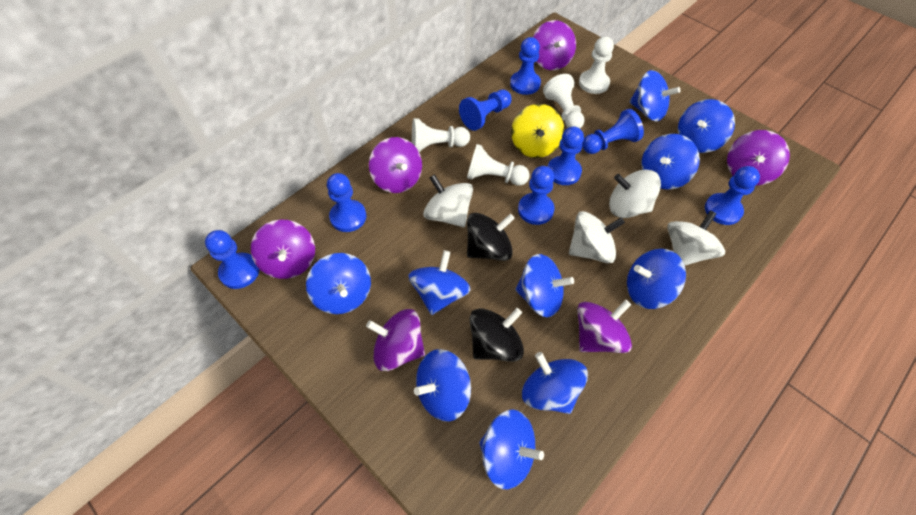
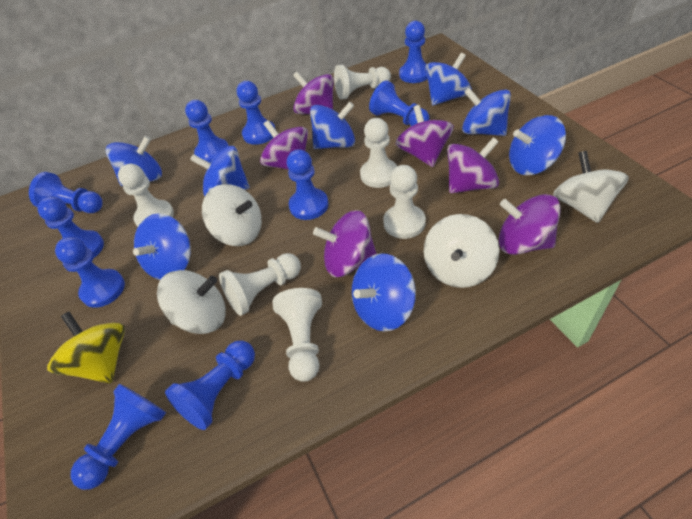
black spinning top: 2 -> 0
blue pawn: 8 -> 10
blue spinning top: 10 -> 8
white pawn: 4 -> 6

